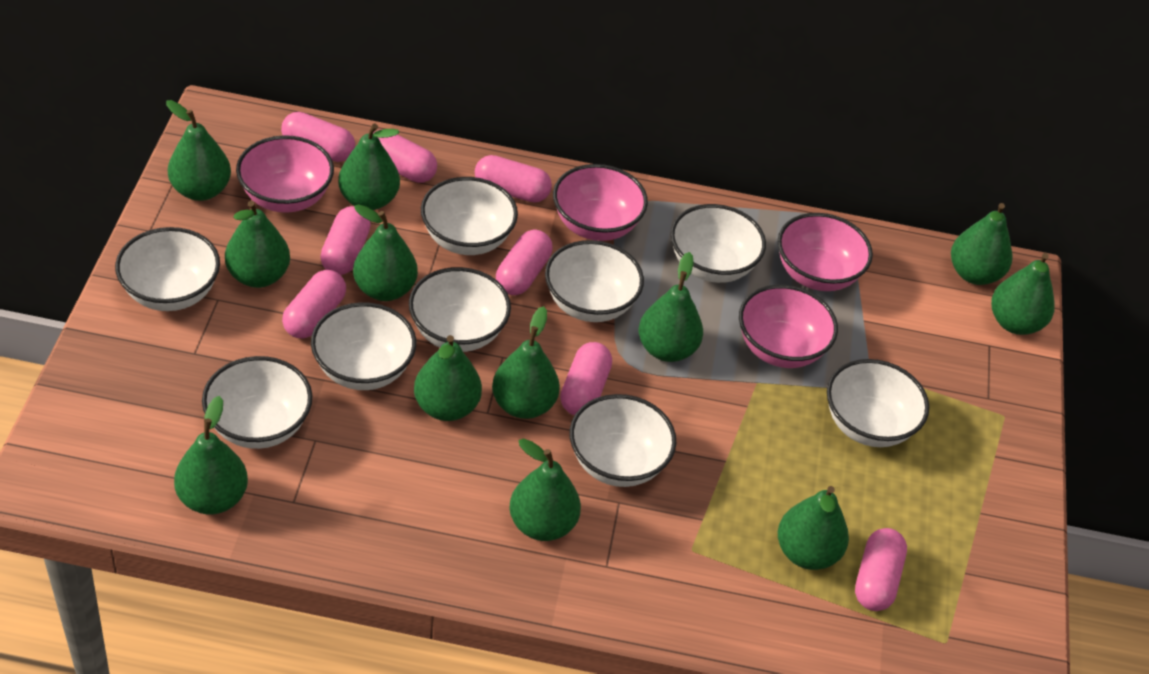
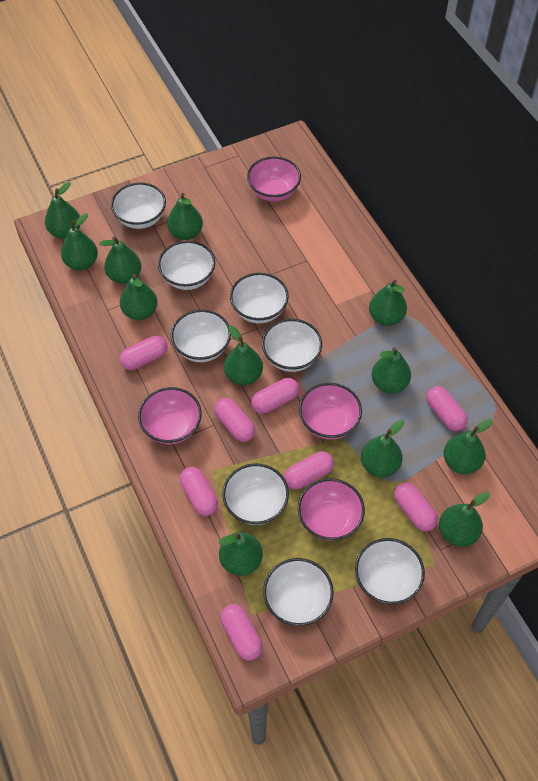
white bowl: 9 -> 8

